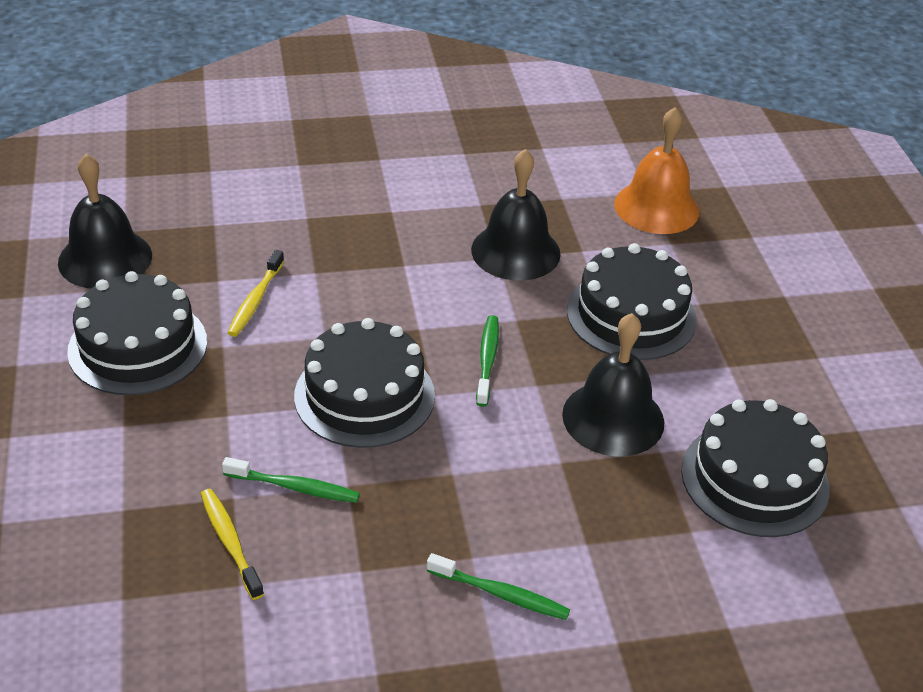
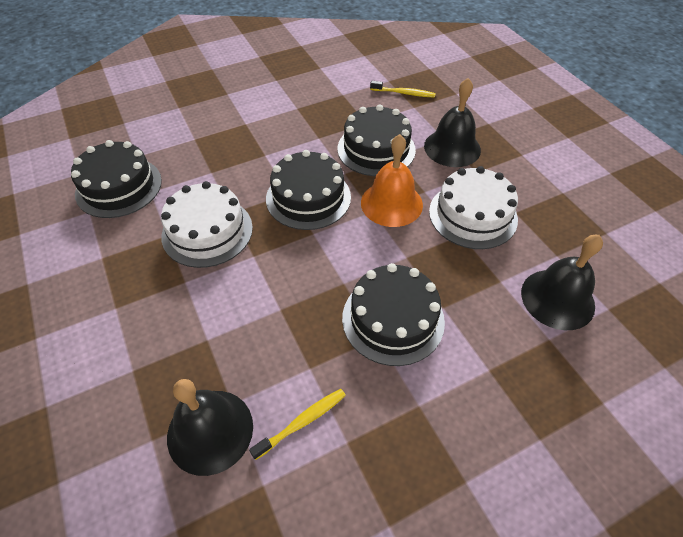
green toothbrush: 3 -> 0
white cake: 0 -> 2

